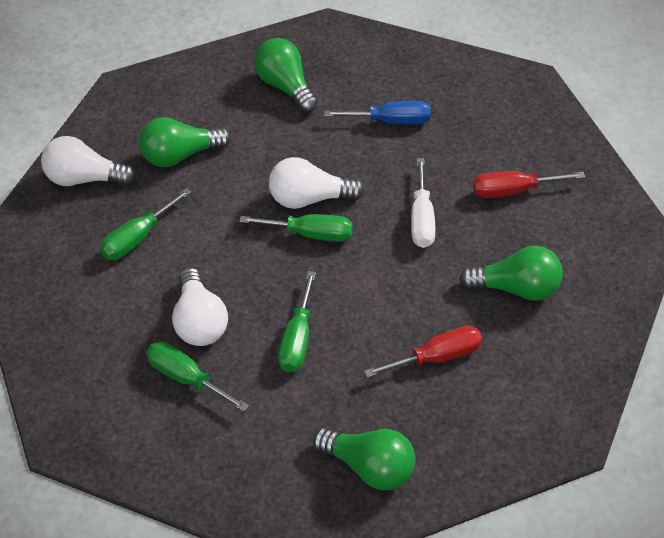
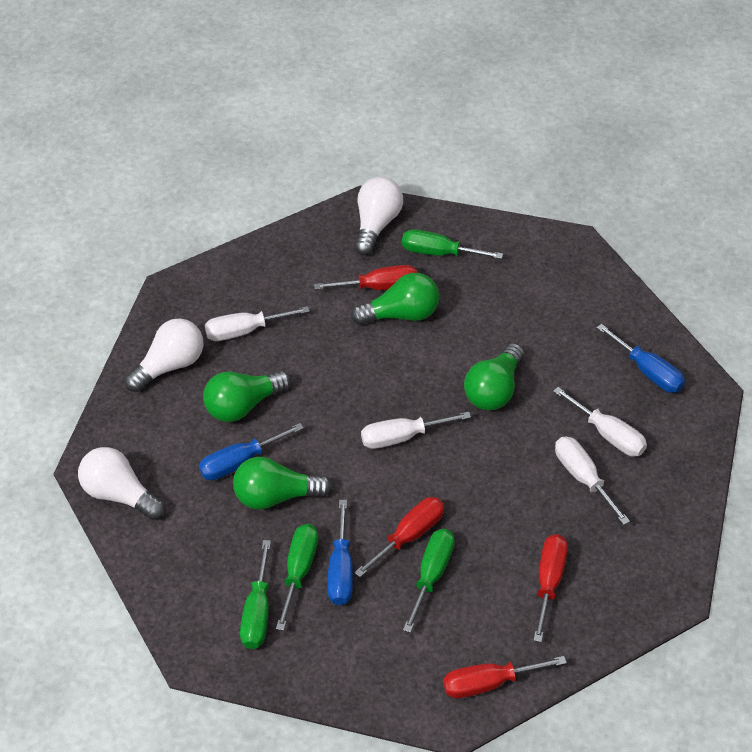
blue screwdriver: 1 -> 3
red screwdriver: 2 -> 4
white screwdriver: 1 -> 4

